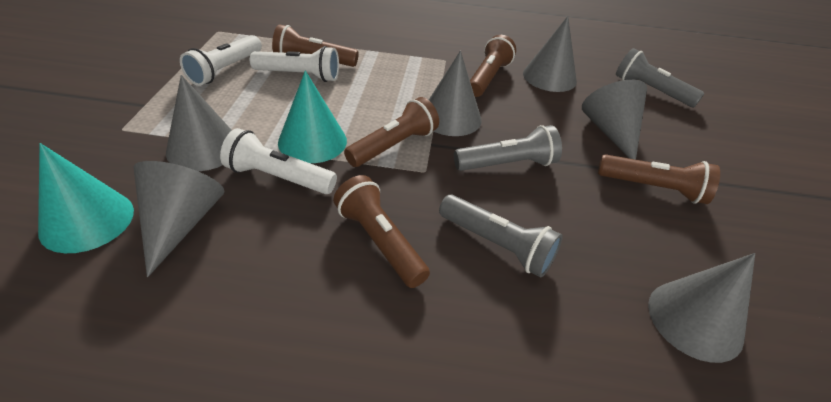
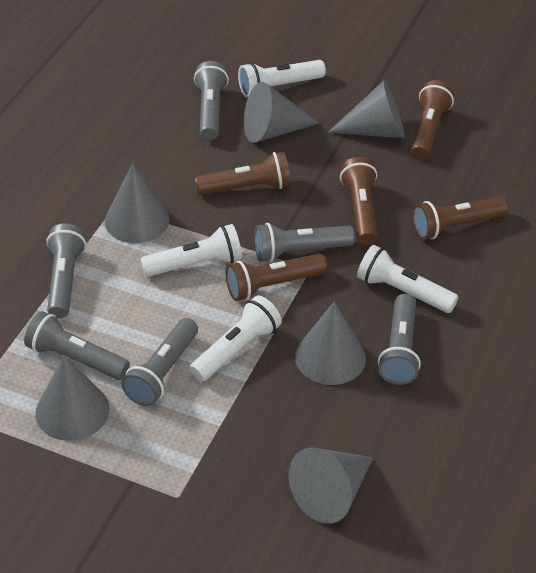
grey flashlight: 3 -> 6
turquoise cone: 2 -> 0
white flashlight: 3 -> 4

